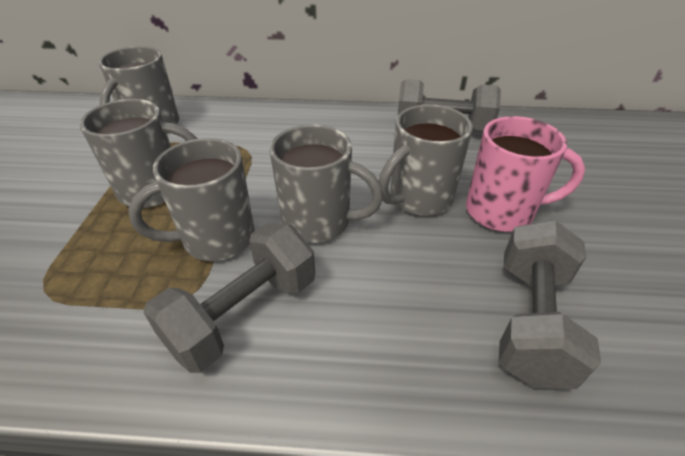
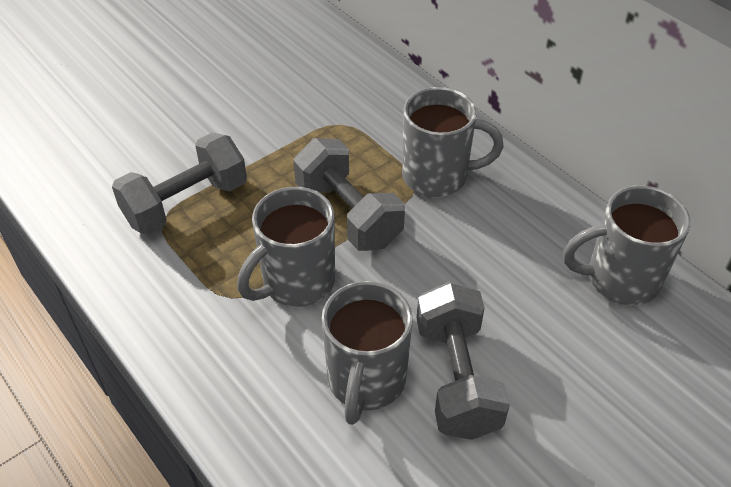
grey mug: 5 -> 4
pink mug: 1 -> 0

